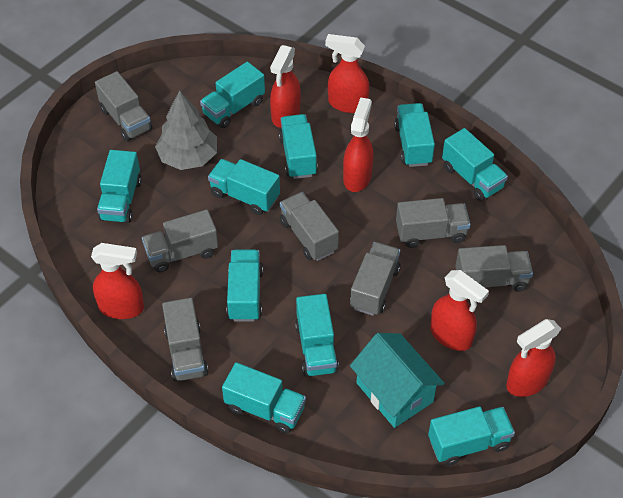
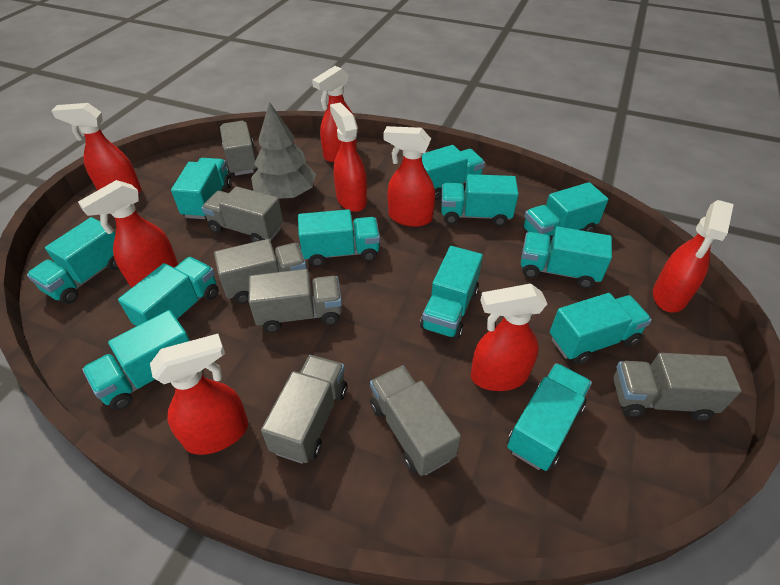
red spray bottle: 6 -> 8
turquoise house: 1 -> 0
turquoise truck: 10 -> 12

